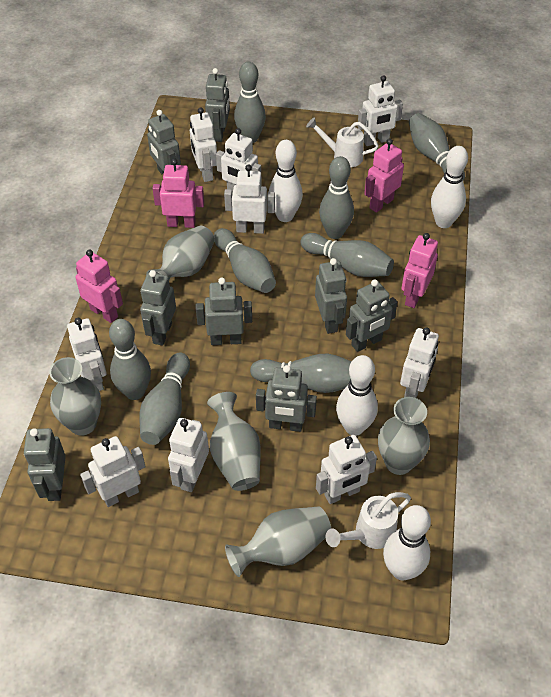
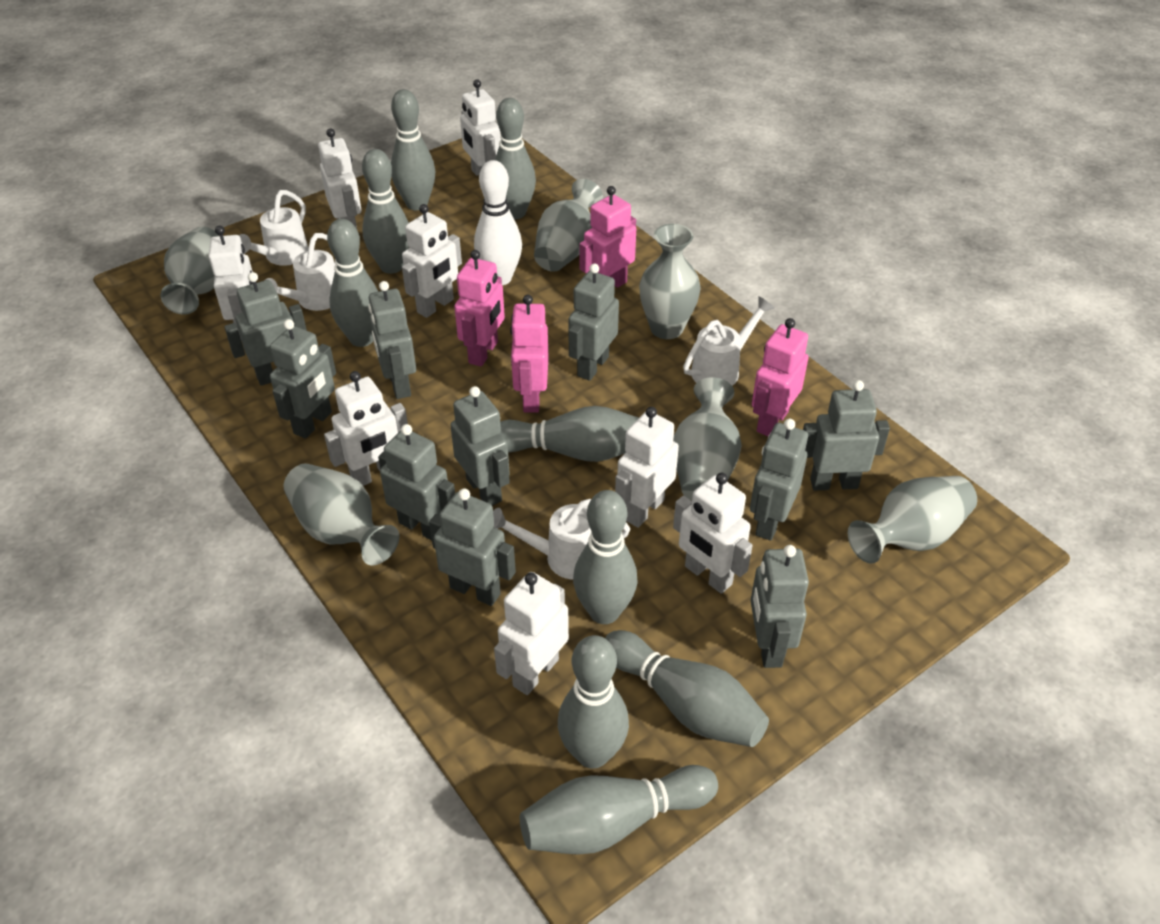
grey bowling pin: 8 -> 9
grey robot: 8 -> 10
grey vase: 5 -> 6
white bowling pin: 4 -> 1
white robot: 9 -> 8
white watering can: 2 -> 4

